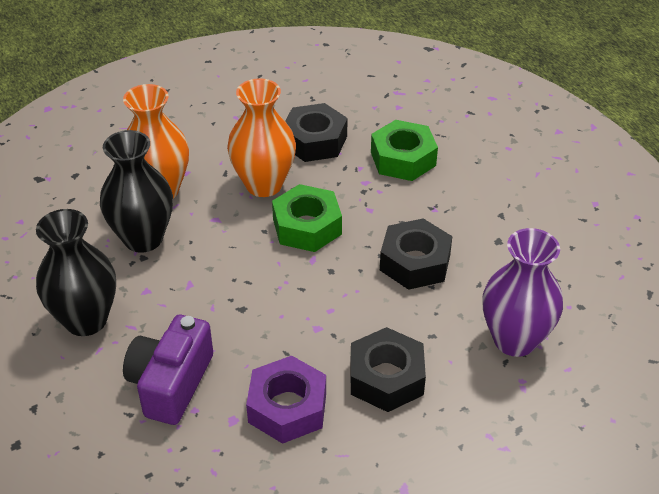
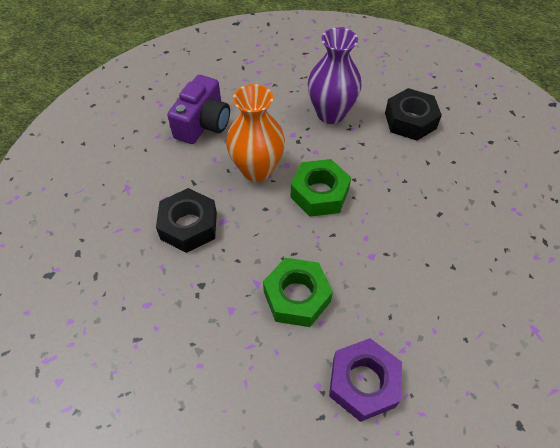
black nut: 3 -> 2
black vase: 2 -> 0
orange vase: 2 -> 1

